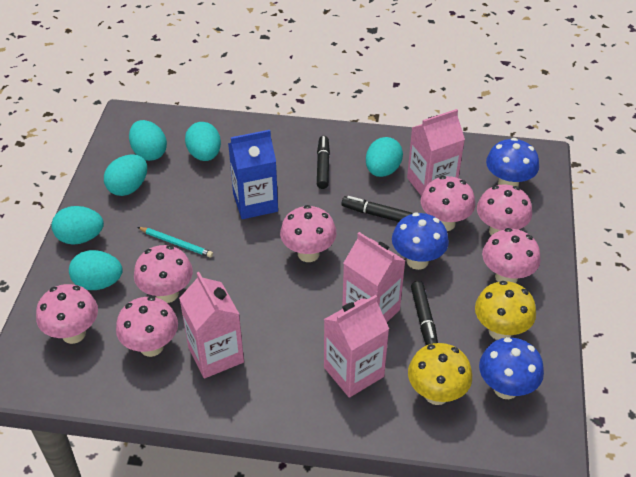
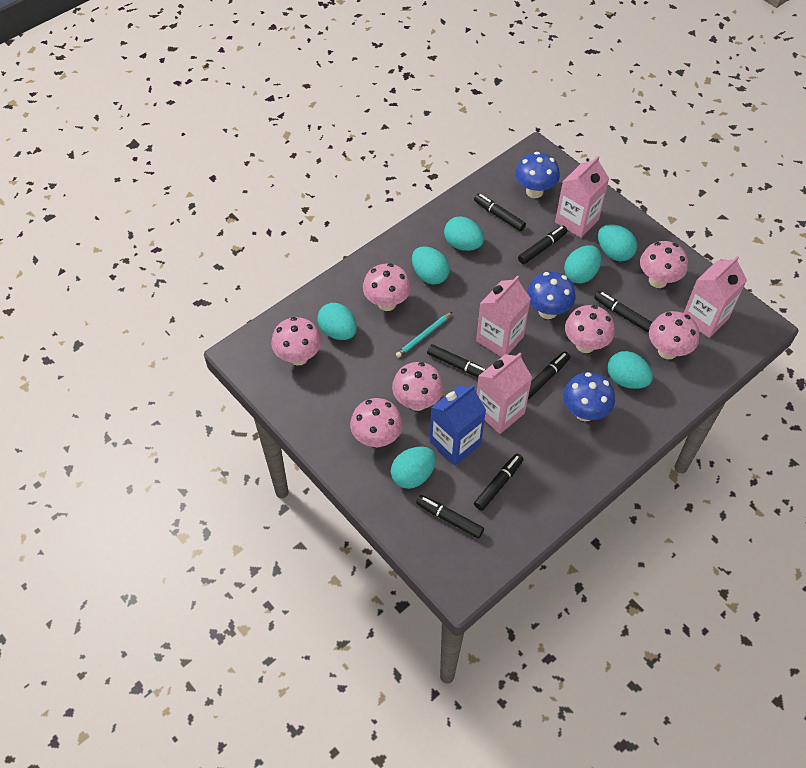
black marker: 3 -> 7
turquoise egg: 6 -> 7
yellow mushroom: 2 -> 0

